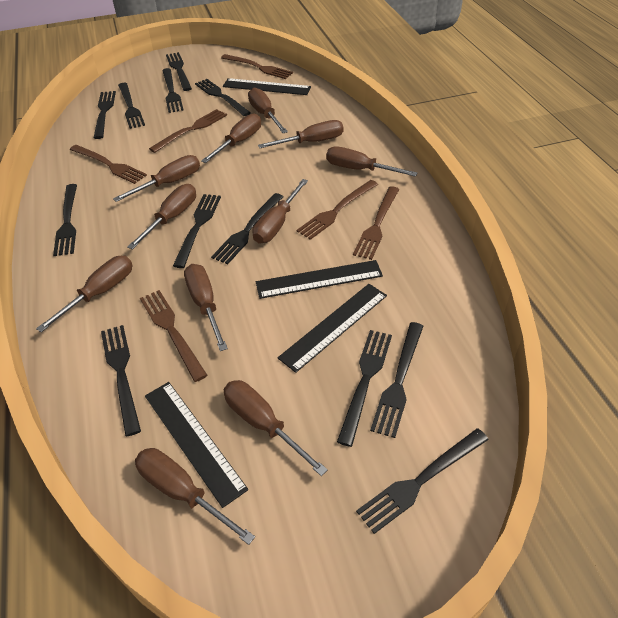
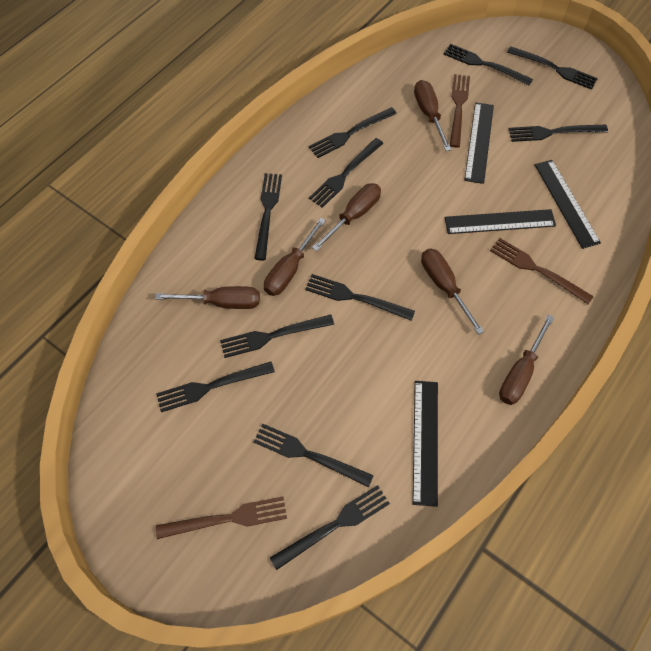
black fork: 12 -> 11
brown fork: 6 -> 3
brown screwdriver: 11 -> 6

